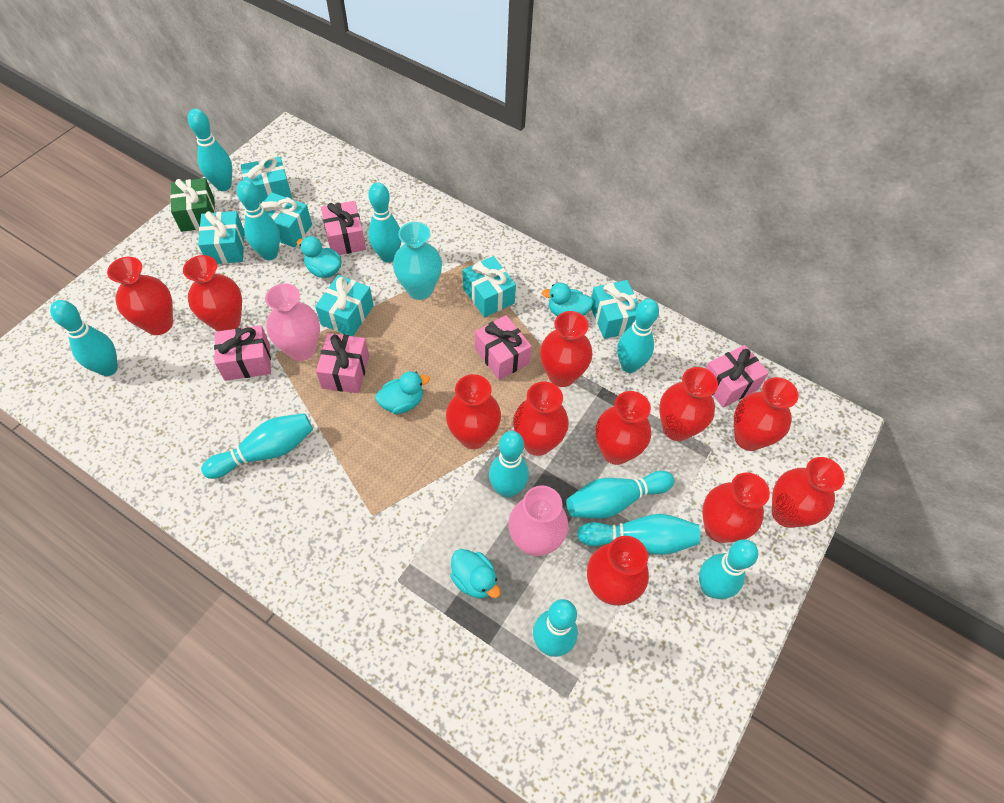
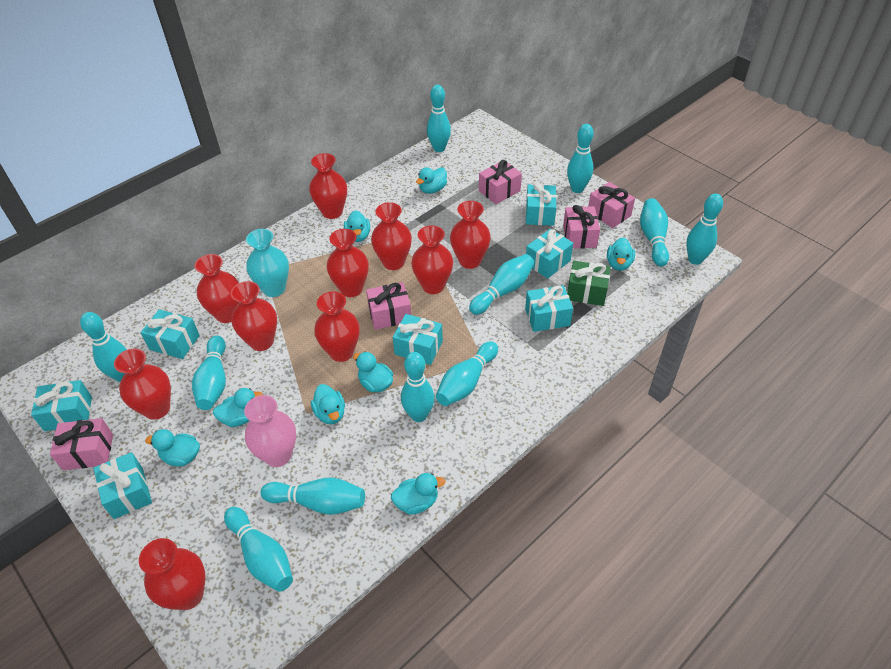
pink vase: 2 -> 1
red vase: 11 -> 10
turquoise duck: 4 -> 8
turquoise gift: 6 -> 7

